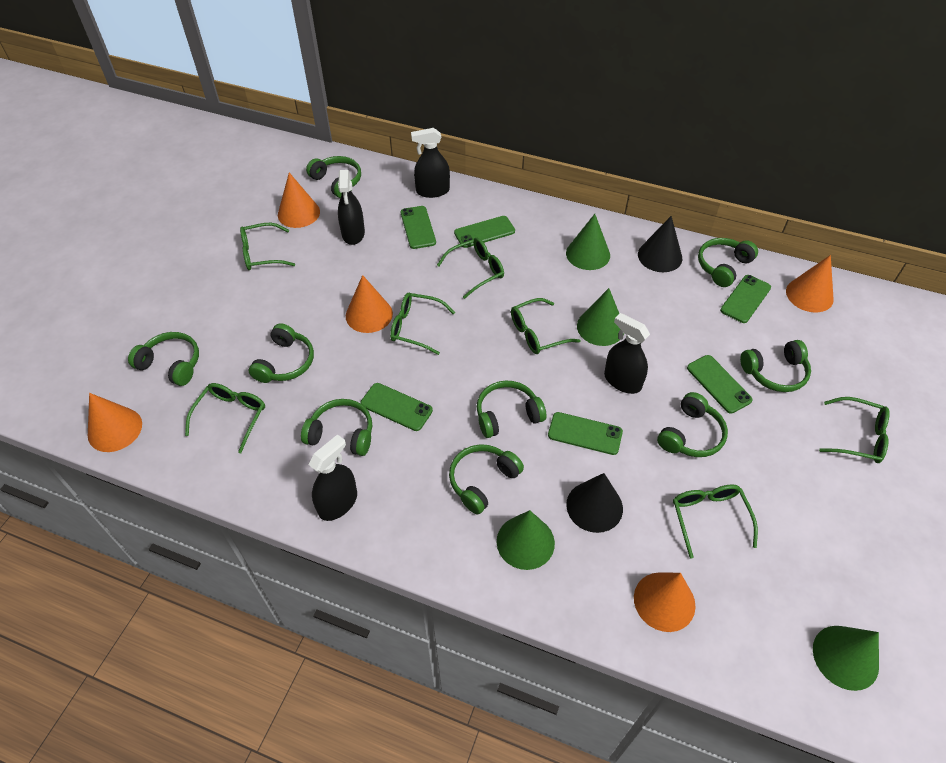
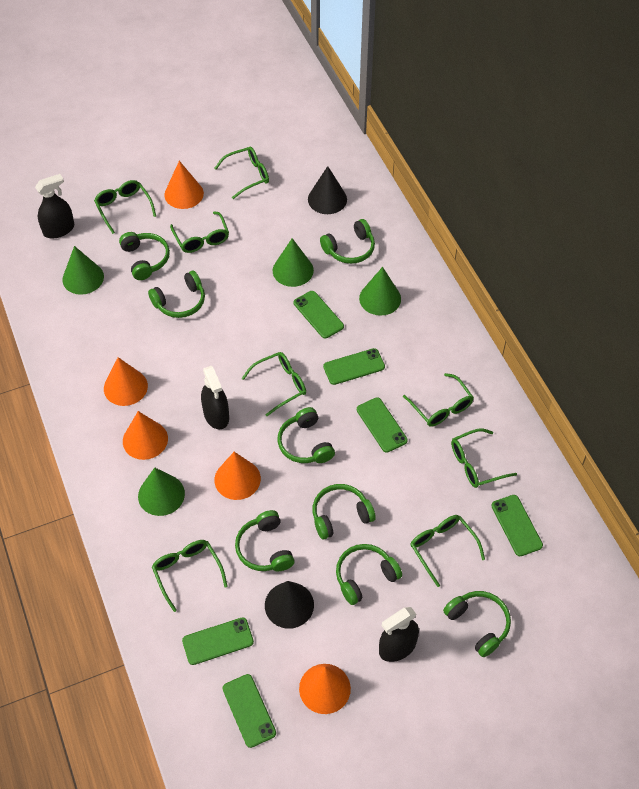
black spray bottle: 4 -> 3
green glasses: 7 -> 8
green headphones: 9 -> 8

